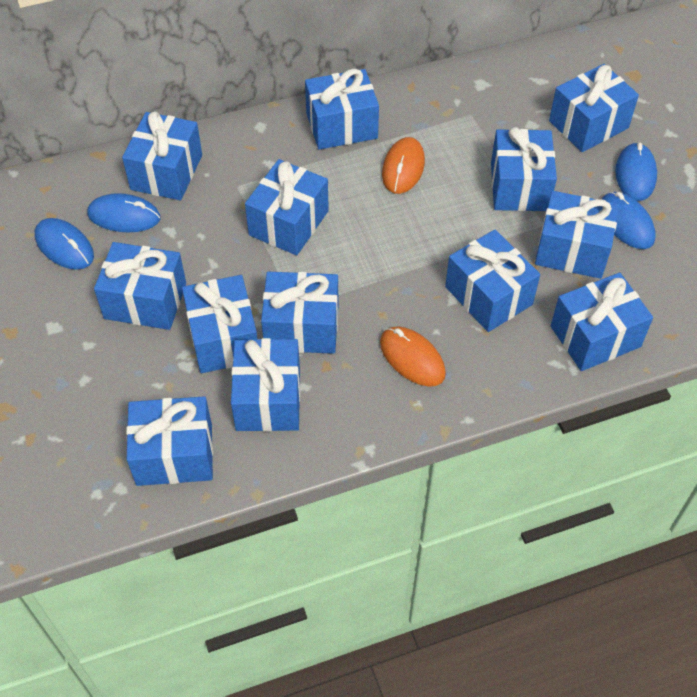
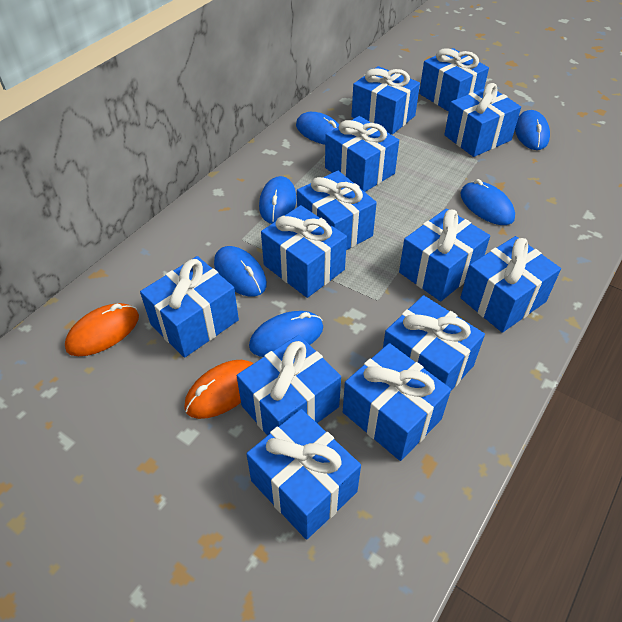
blue mouse: 4 -> 6

